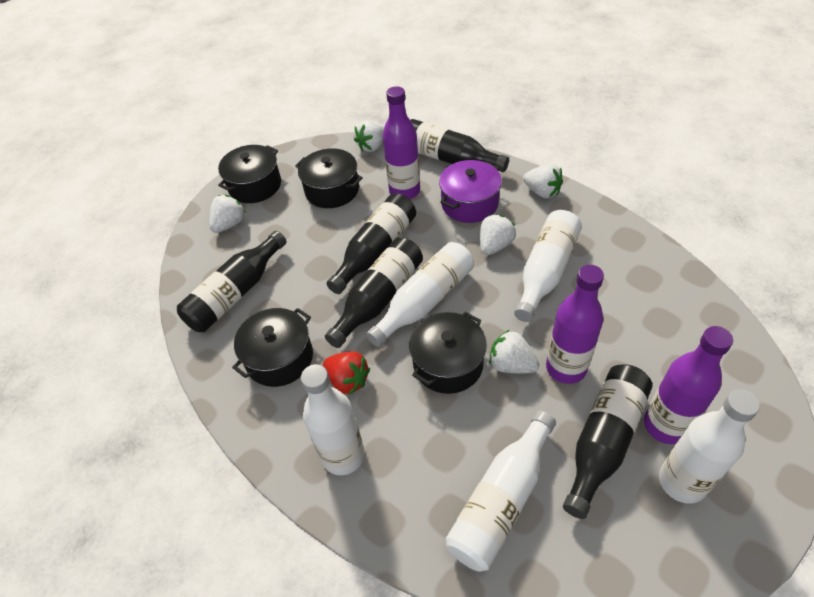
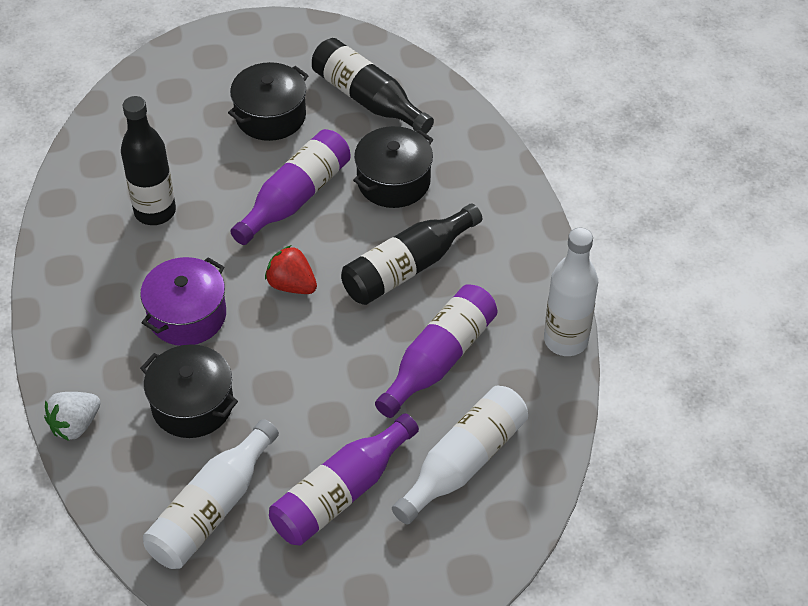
black bottle: 5 -> 3
black pot: 4 -> 3
white bottle: 5 -> 3
white strawberry: 5 -> 1

